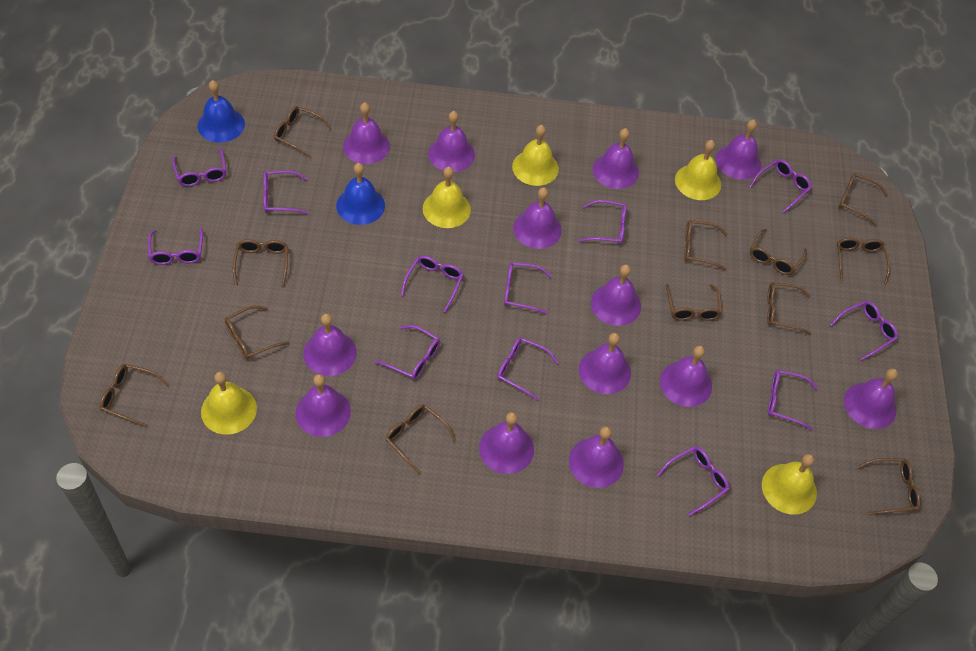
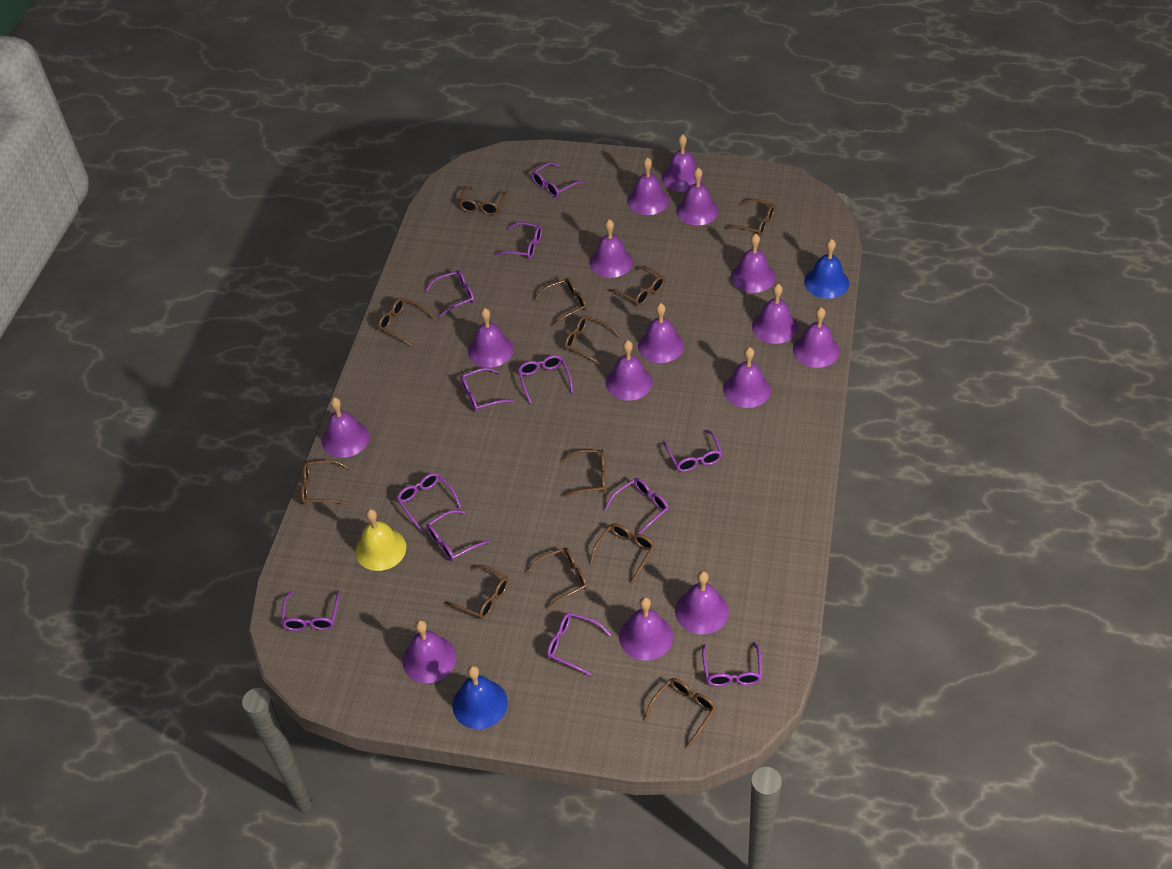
purple bell: 13 -> 15
yellow bell: 5 -> 1

